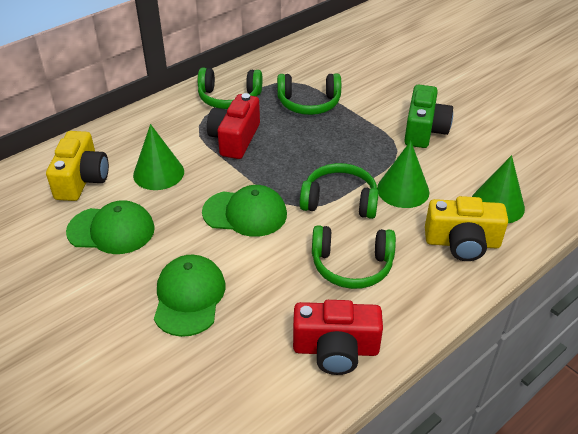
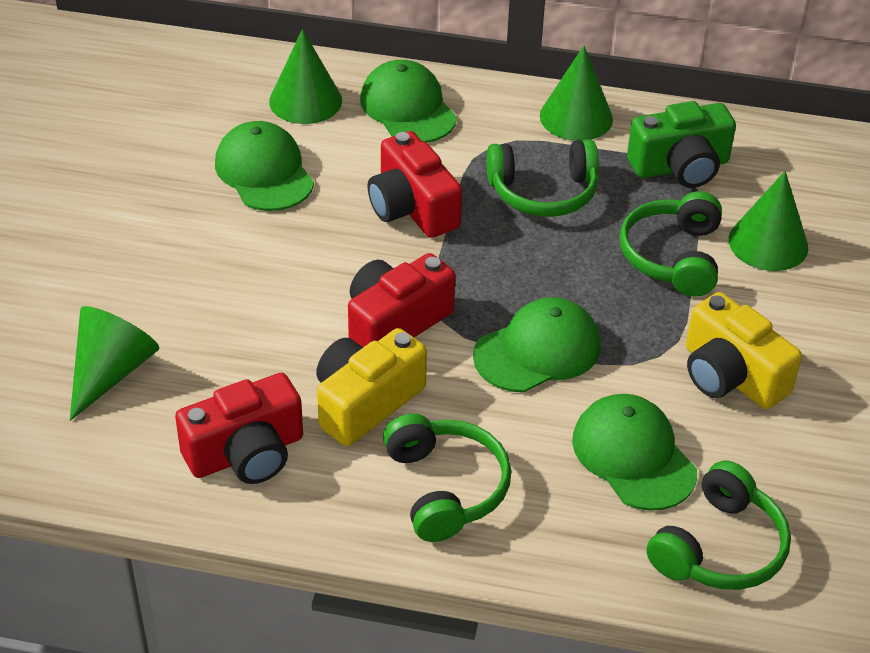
green cap: 3 -> 4
green cone: 3 -> 4
red camera: 2 -> 3

